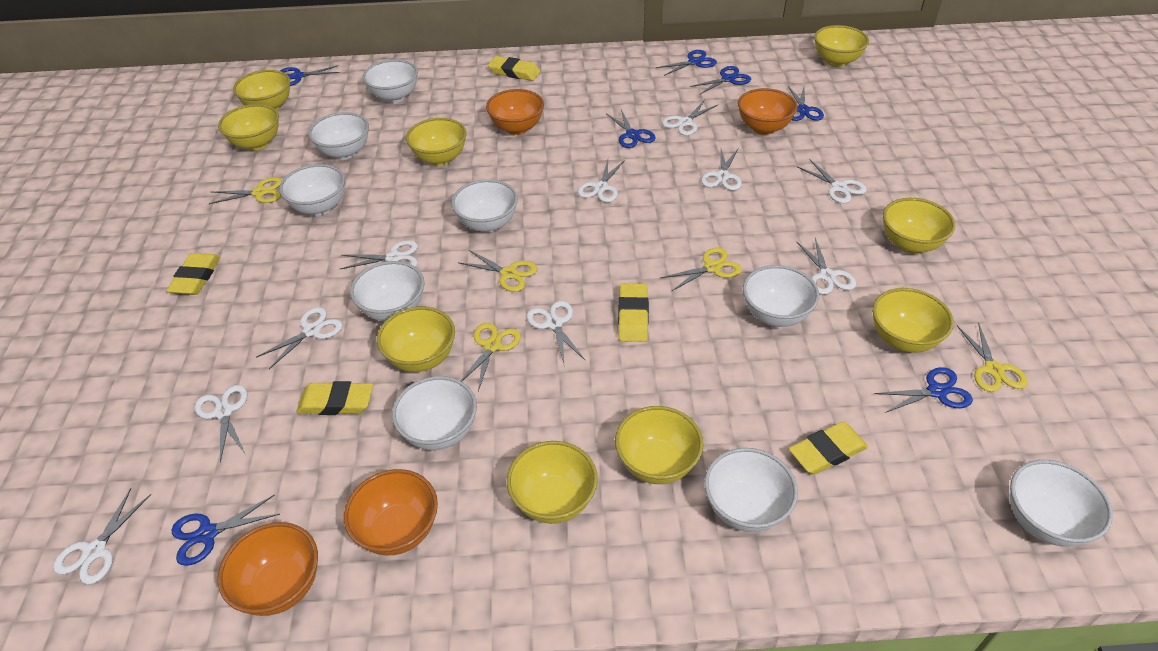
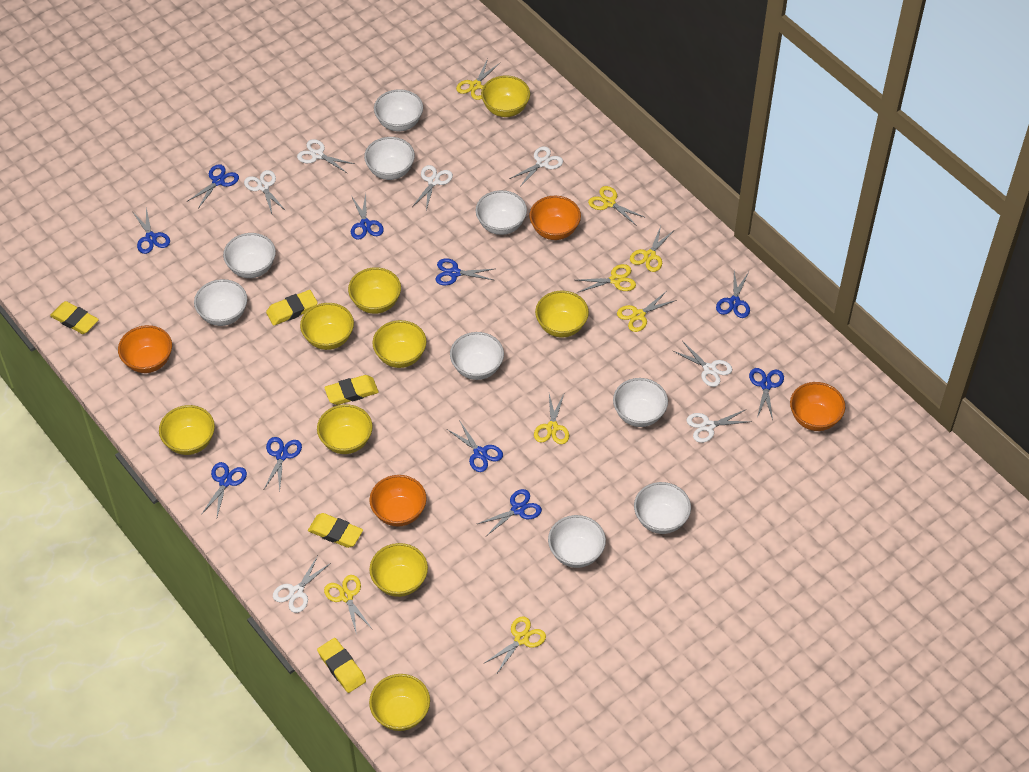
blue scissors: 7 -> 10
white scissors: 10 -> 7
yellow scissors: 5 -> 8

